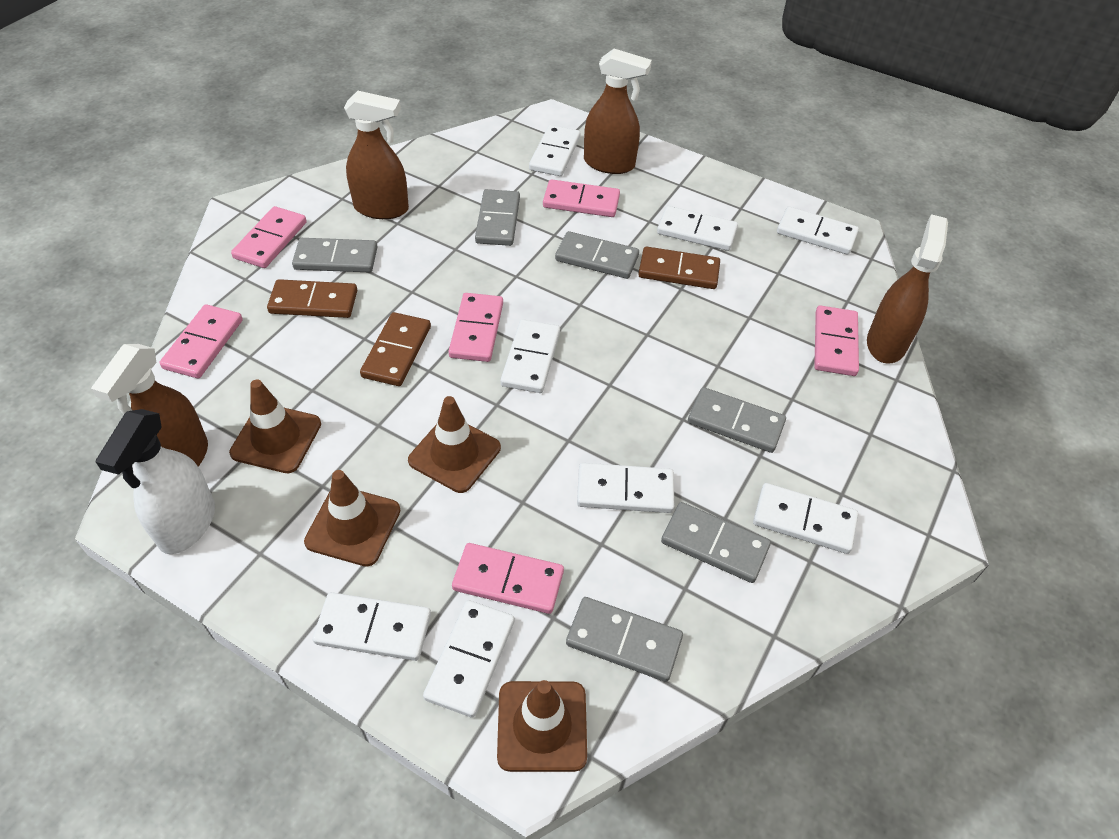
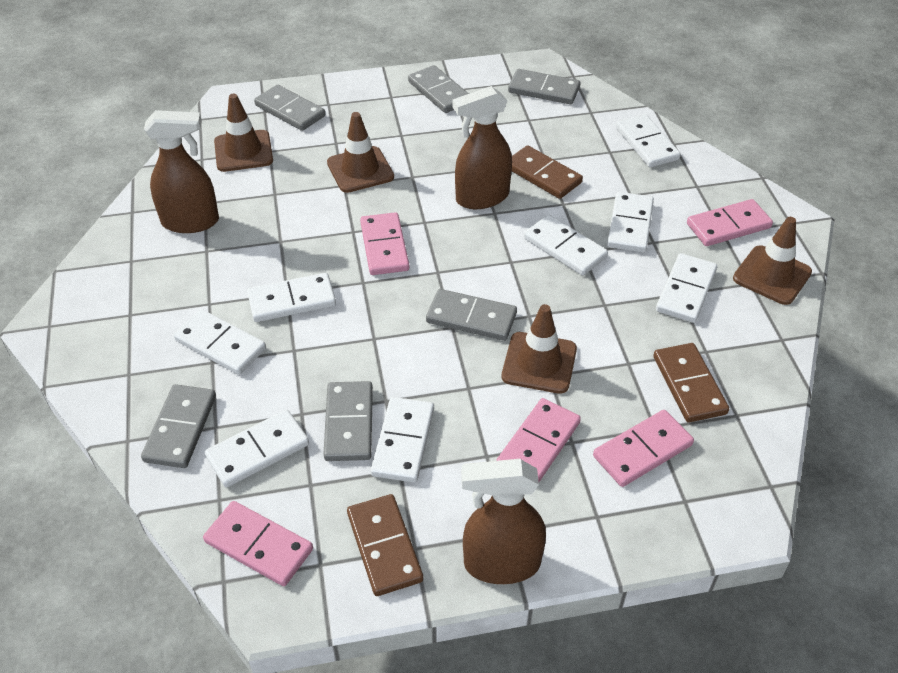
brown spray bottle: 4 -> 3
pink domino: 6 -> 5
white spray bottle: 1 -> 0

